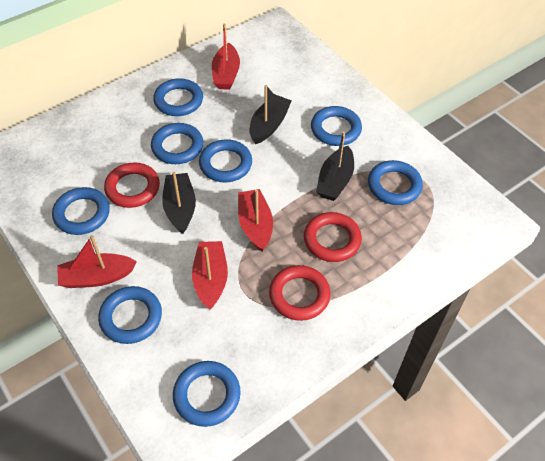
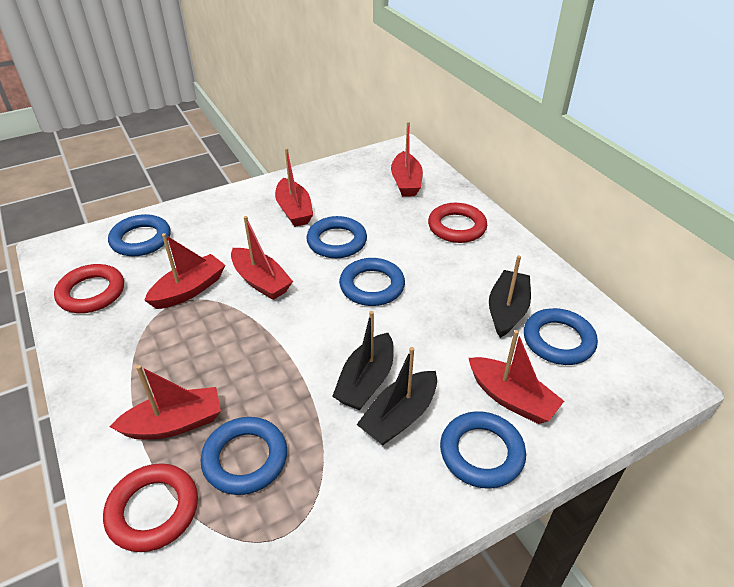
blue ring: 8 -> 6
red boat: 4 -> 6

